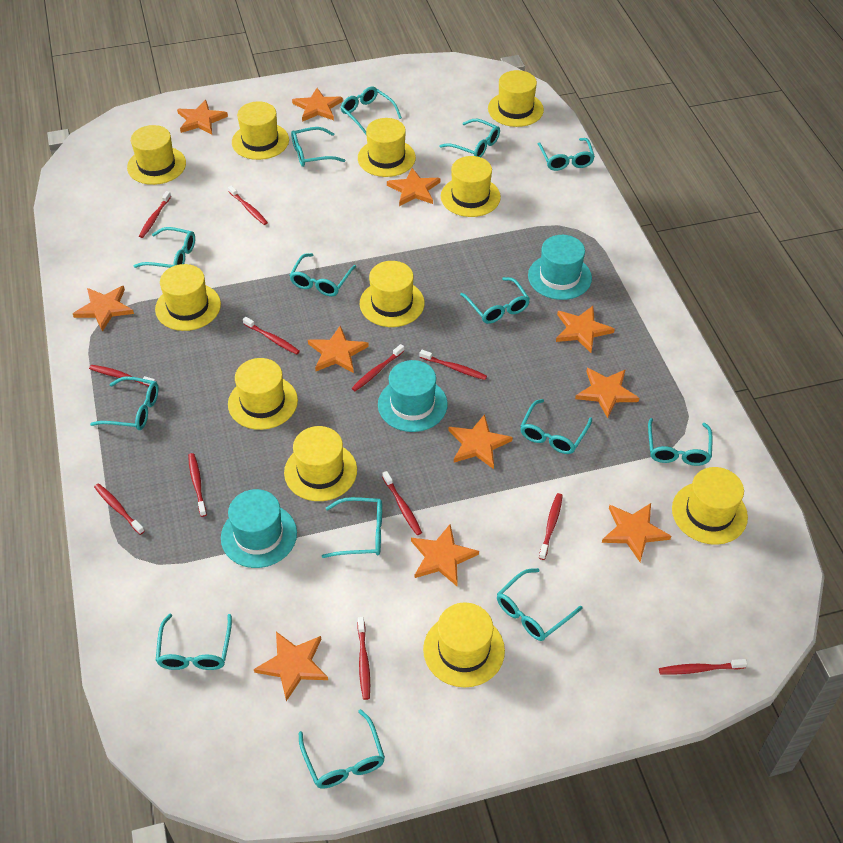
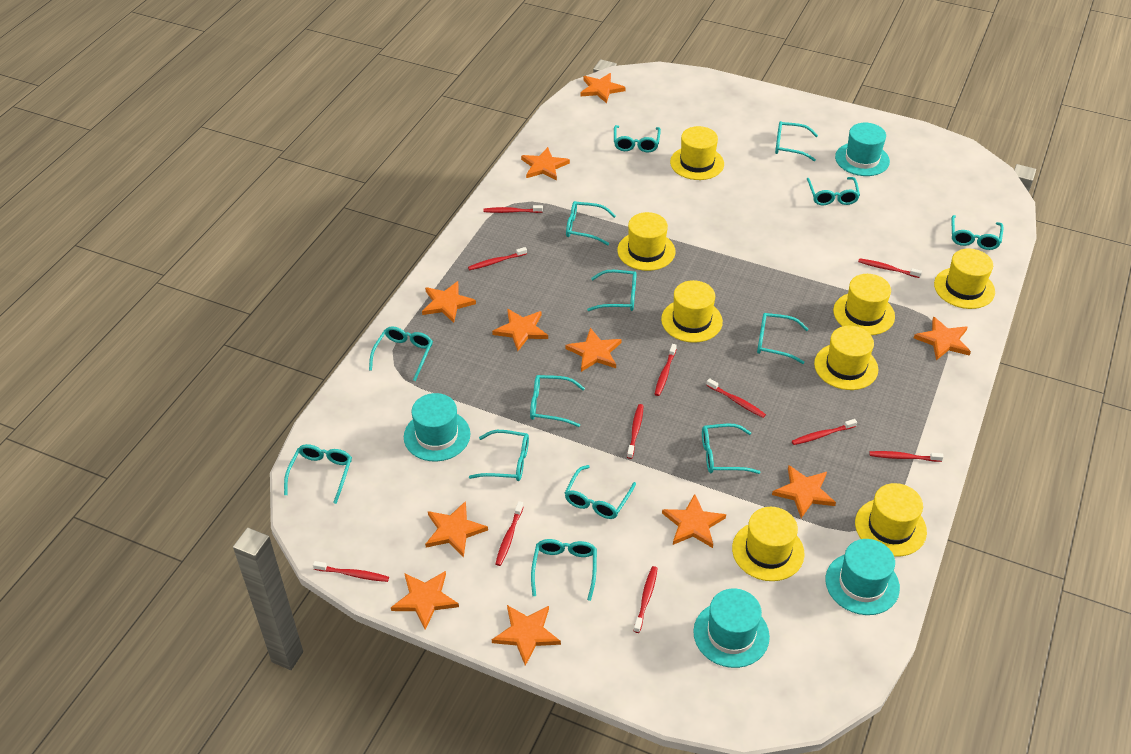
red toothbrush: 12 -> 11
turquoise hat: 3 -> 4
yellow hat: 11 -> 8

